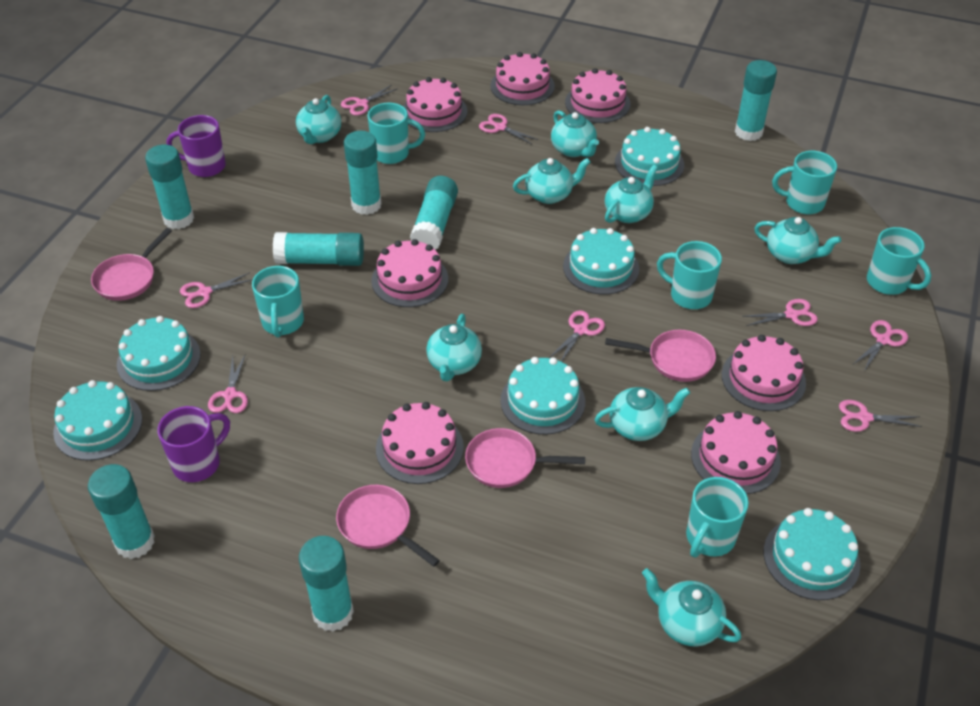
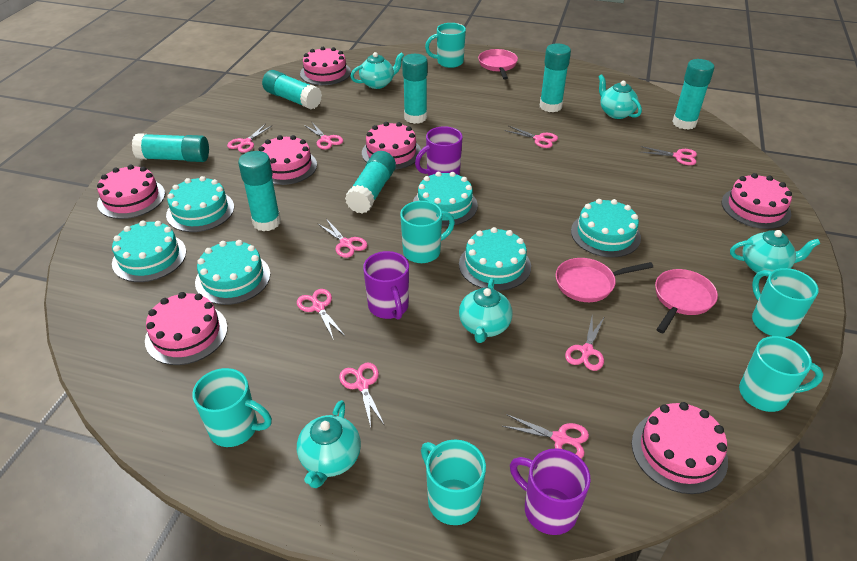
pink pan: 4 -> 3
pink scissors: 8 -> 9
purple mug: 2 -> 3
turquoise teapot: 8 -> 5

